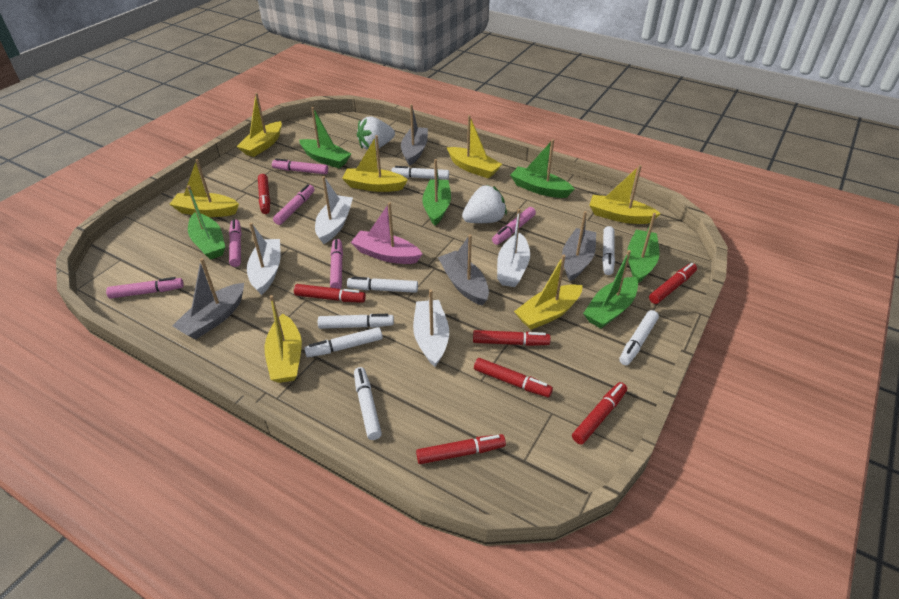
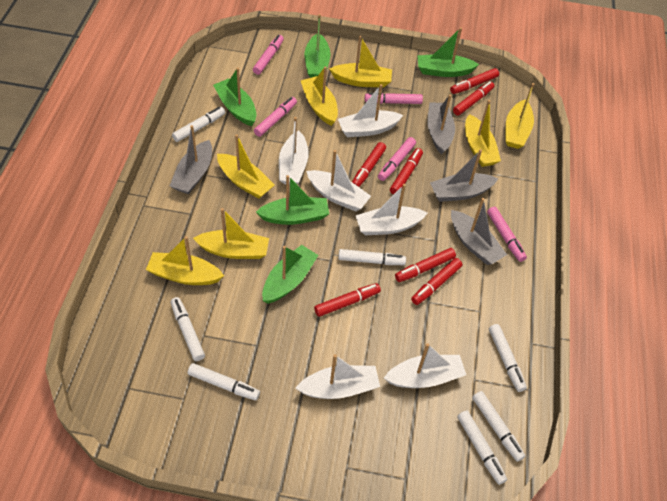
green boat: 6 -> 5
pink boat: 1 -> 0
pink marker: 6 -> 5
white boat: 4 -> 6
white strawberry: 2 -> 0

